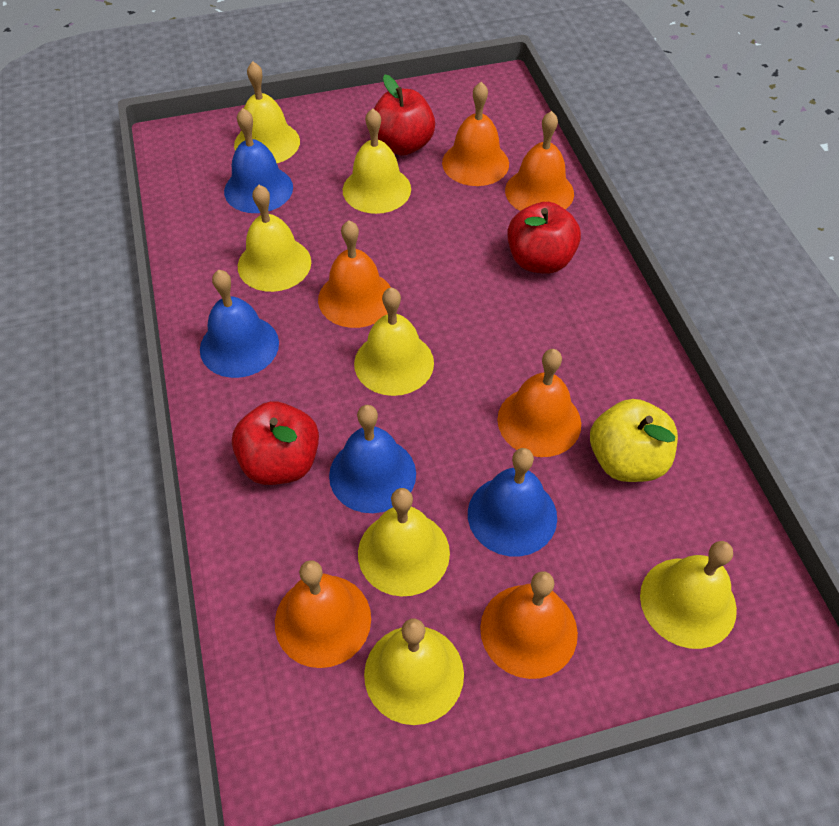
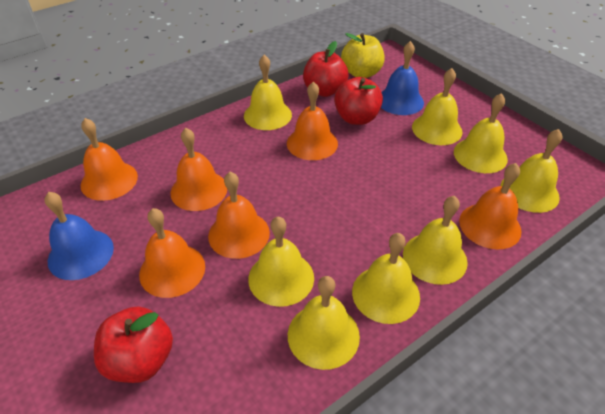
blue bell: 4 -> 2
yellow bell: 7 -> 8

